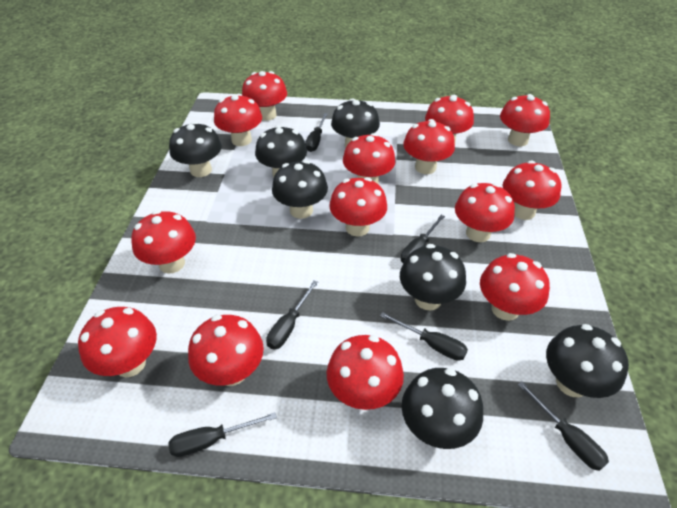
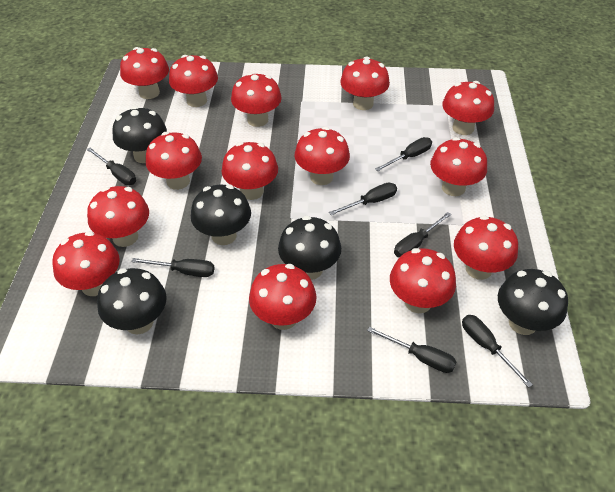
black mushroom: 7 -> 5
black screwdriver: 6 -> 7

